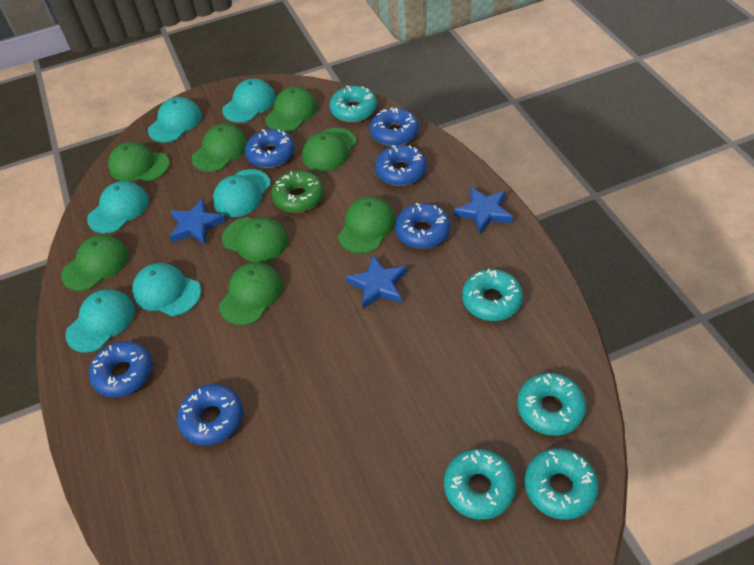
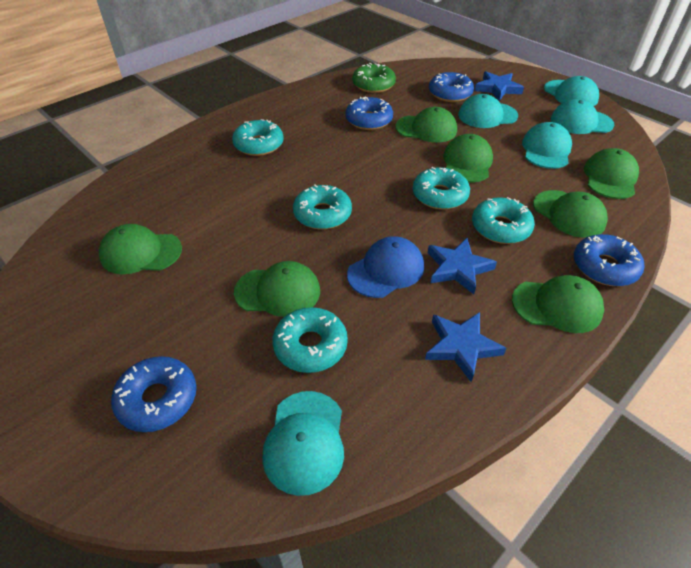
blue cap: 0 -> 1
blue donut: 6 -> 4
green cap: 8 -> 7
turquoise cap: 6 -> 5

